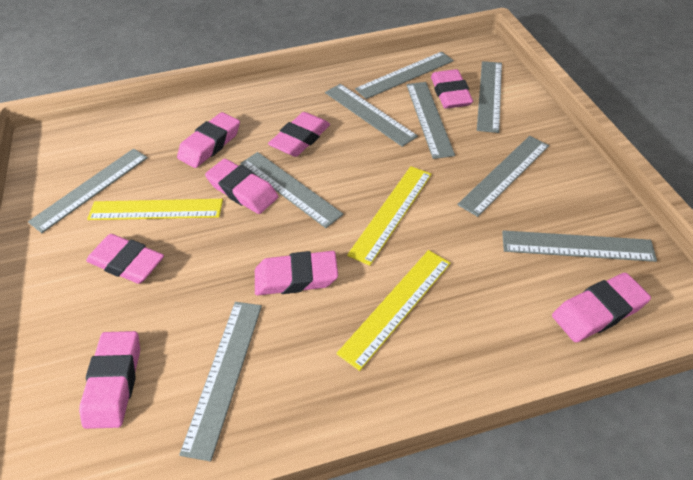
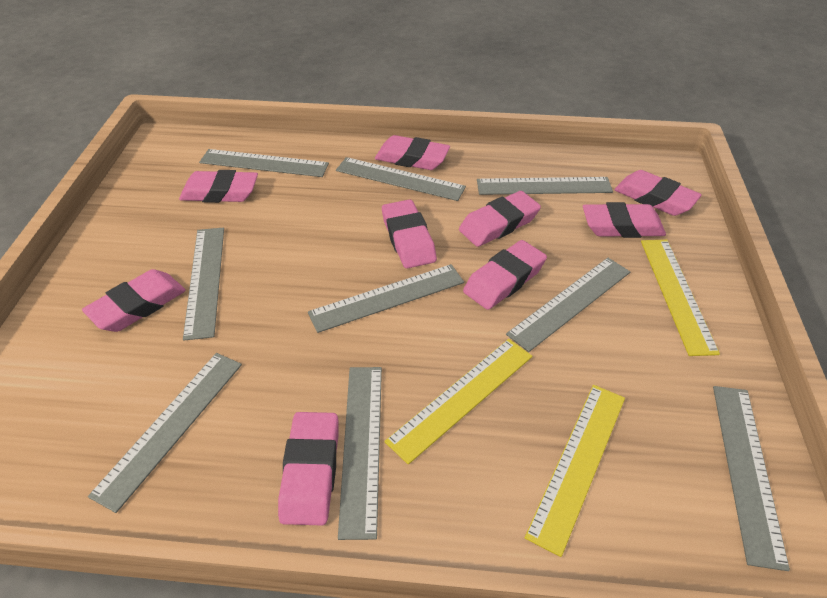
pink eraser: 8 -> 9

